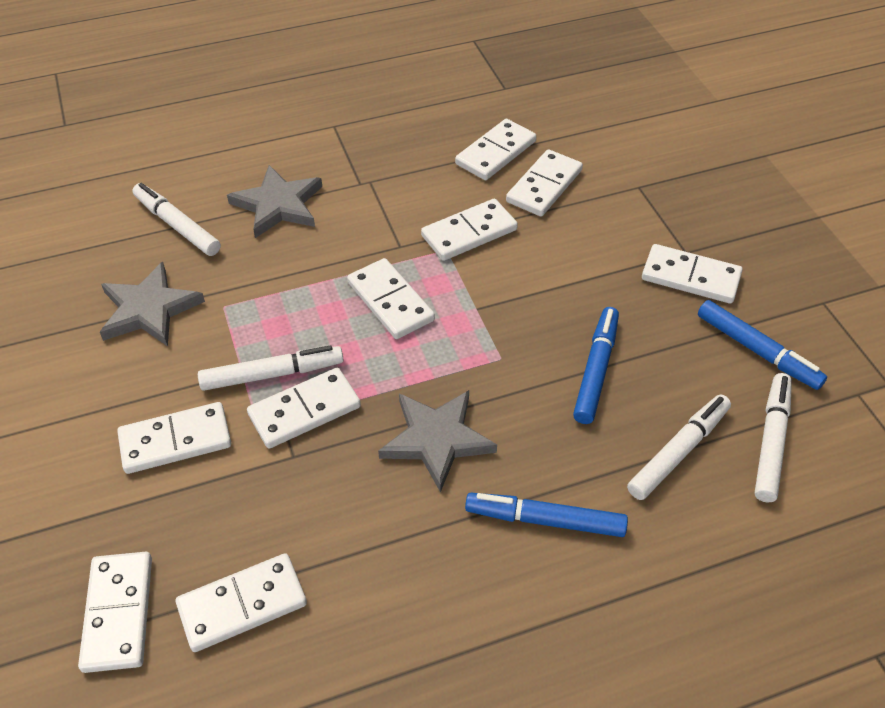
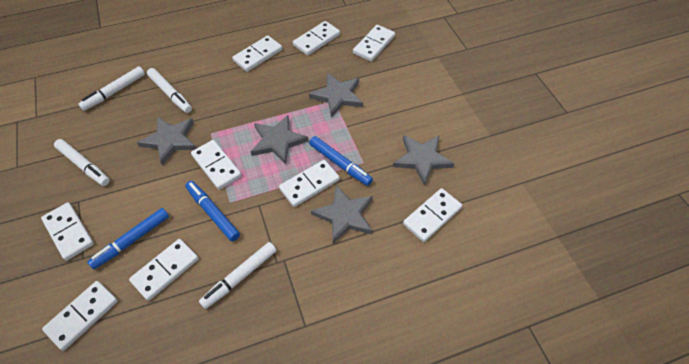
grey star: 3 -> 5

